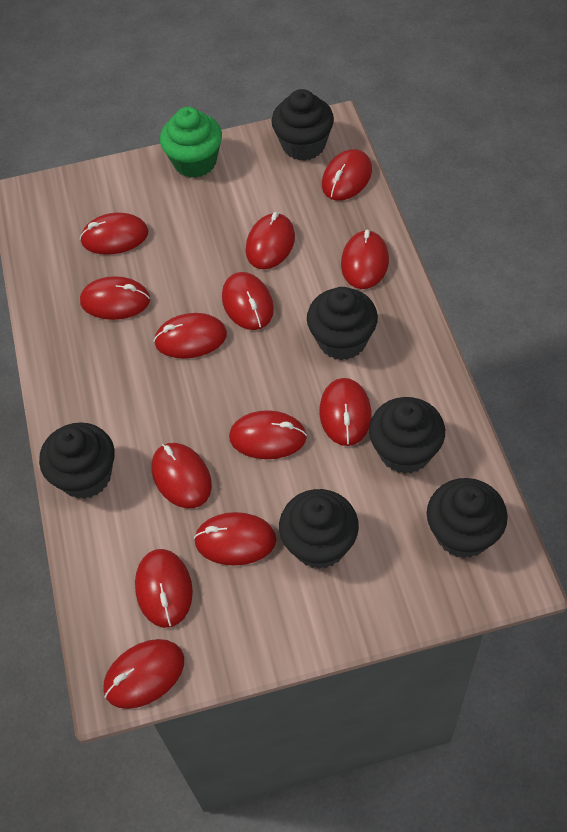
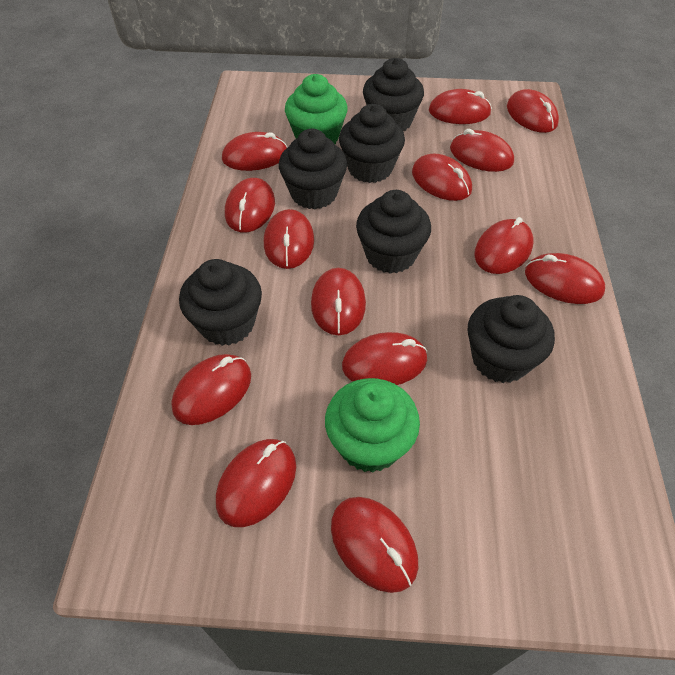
green cupcake: 1 -> 2
red mouse: 13 -> 14

